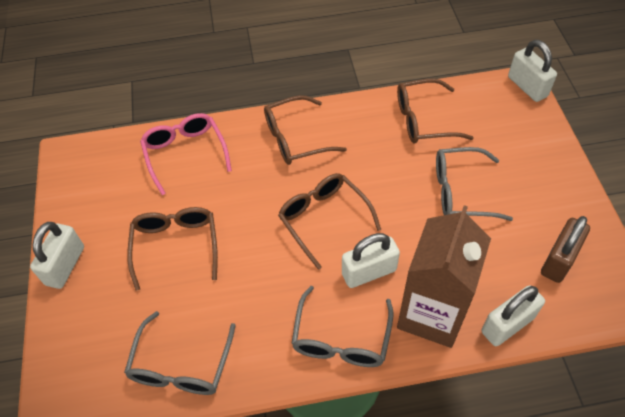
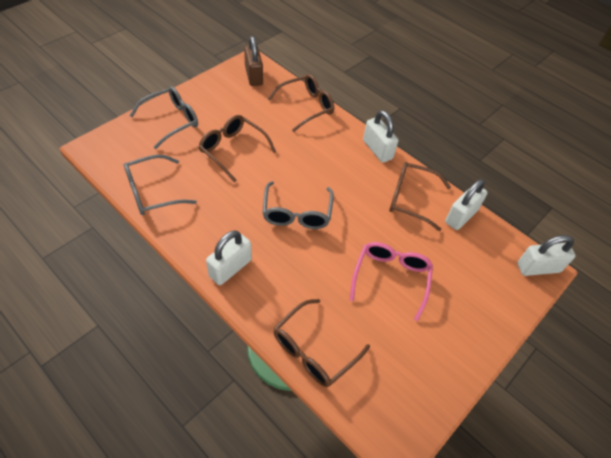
brown carton: 1 -> 0

